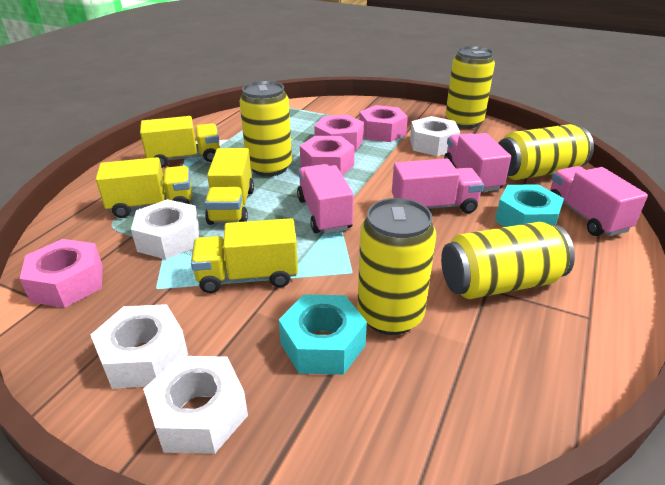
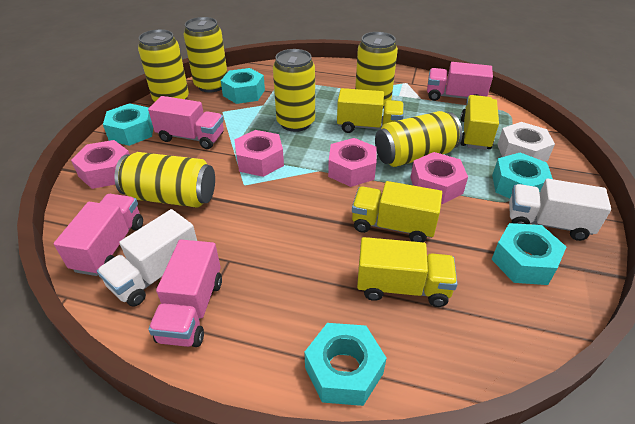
turquoise nut: 2 -> 5
white nut: 4 -> 1
white truck: 0 -> 2
yellow can: 5 -> 6

